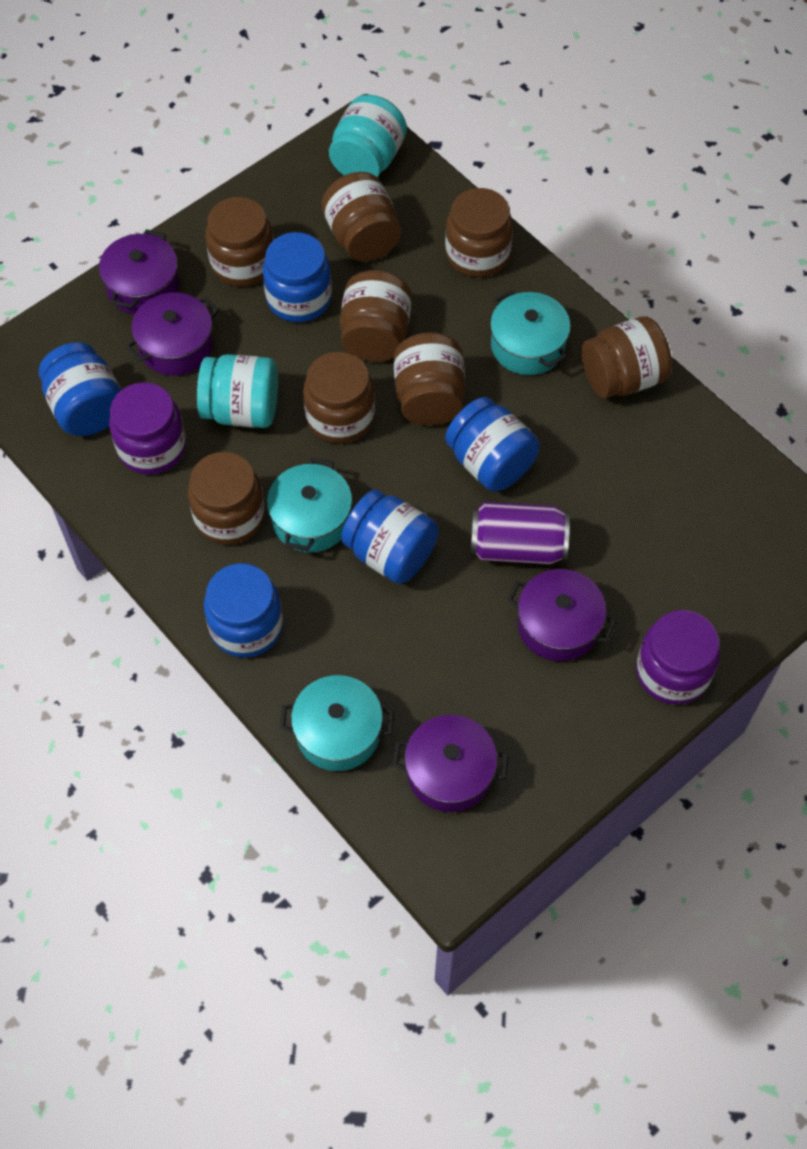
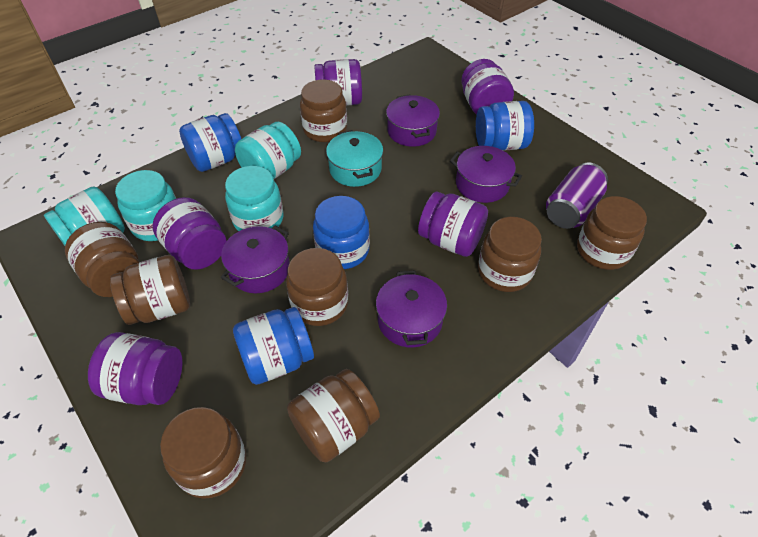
blue jar: 5 -> 4
purple jar: 2 -> 5
turquoise jar: 2 -> 4
turquoise pot: 3 -> 1

